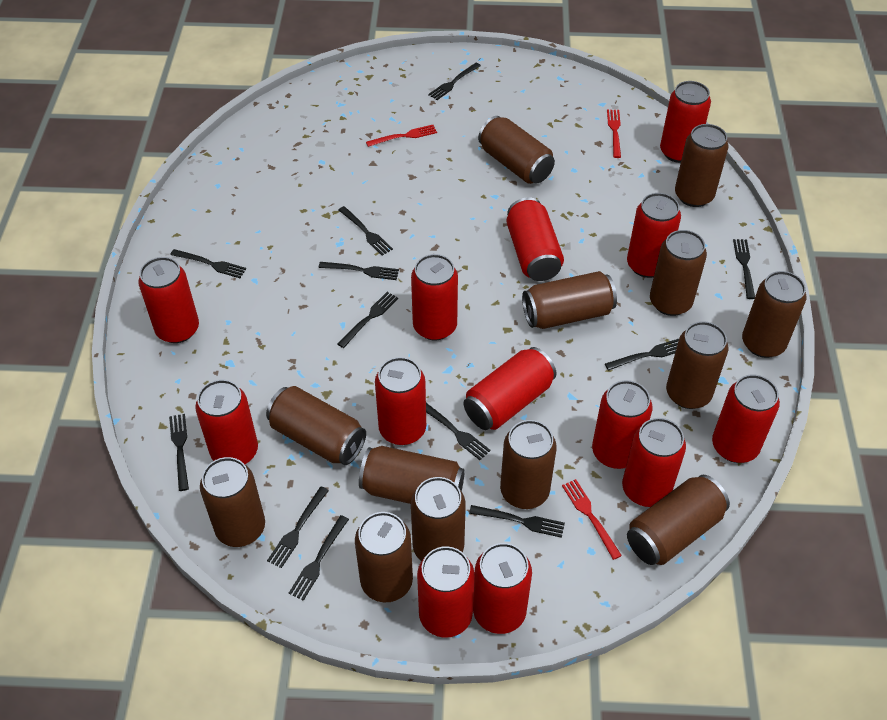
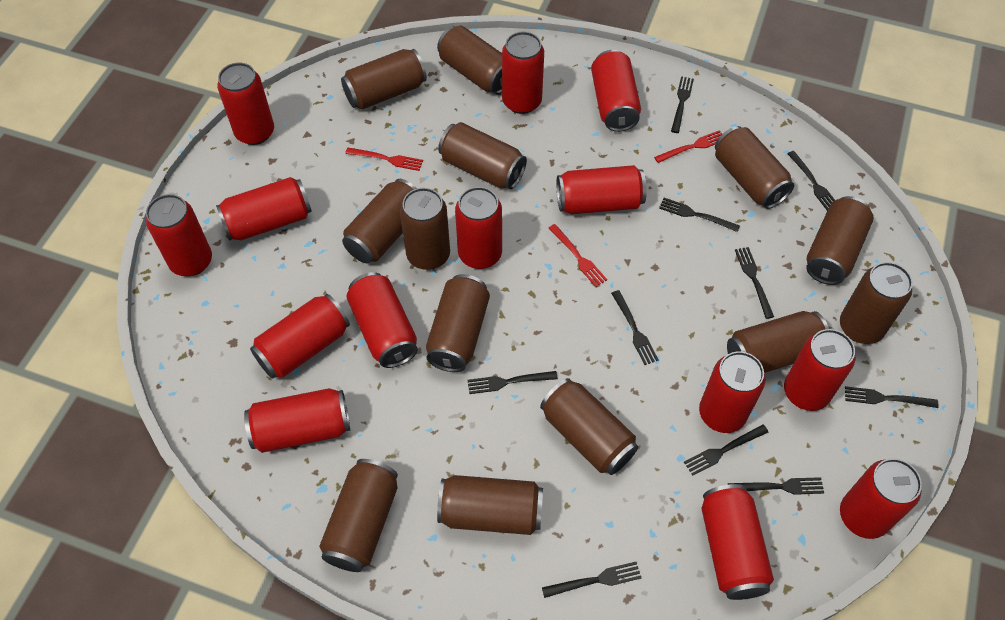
black fork: 12 -> 10
red can: 13 -> 14

